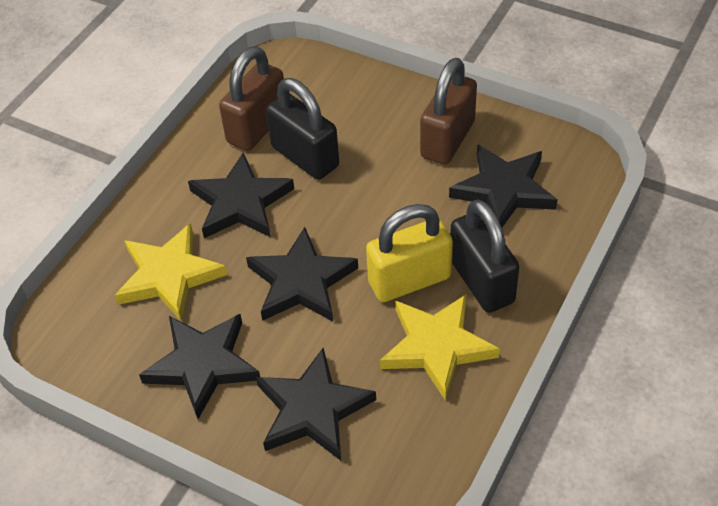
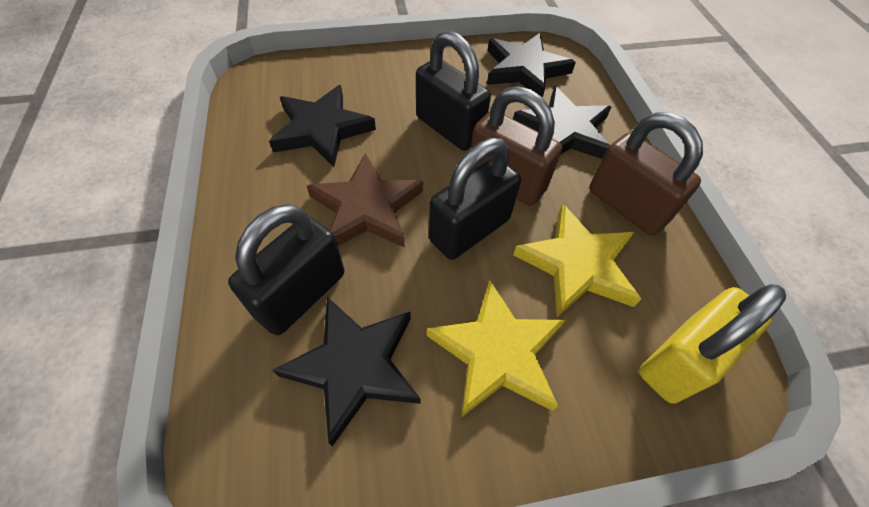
black padlock: 2 -> 3
black star: 5 -> 4
brown star: 0 -> 1

